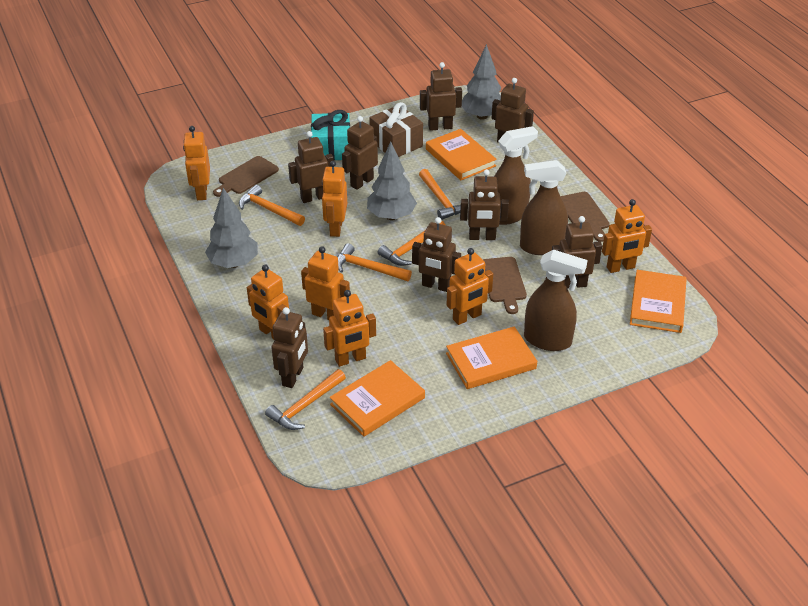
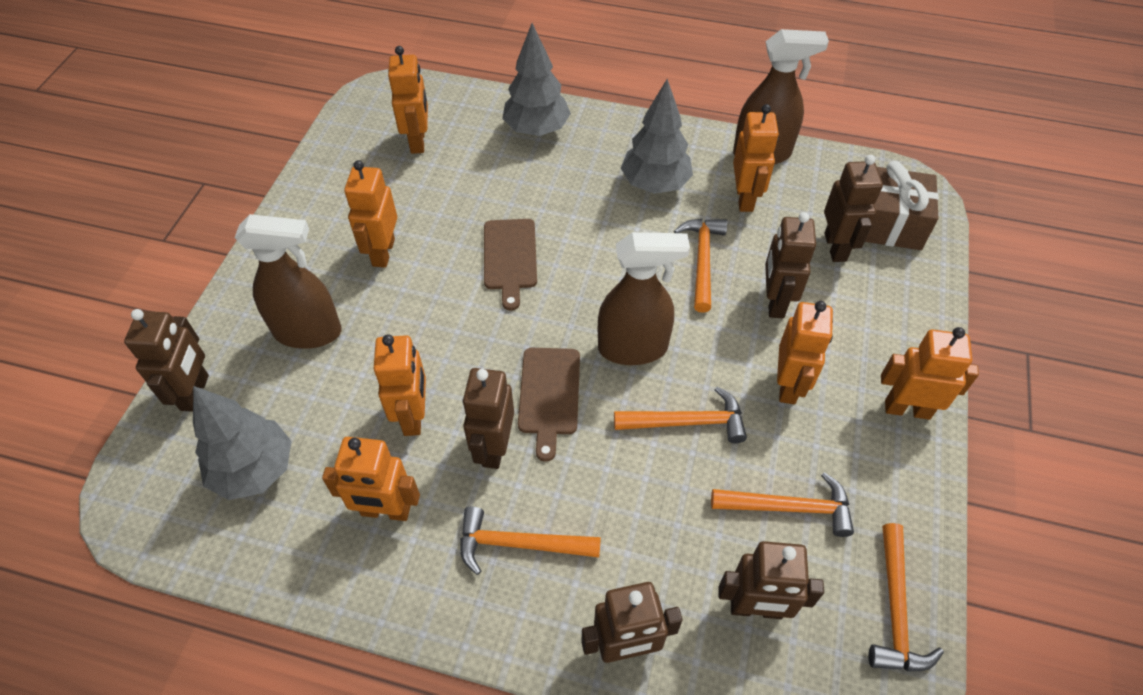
brown cutting board: 3 -> 2
brown robot: 8 -> 6
orange book: 4 -> 0
turquoise gift: 1 -> 0

